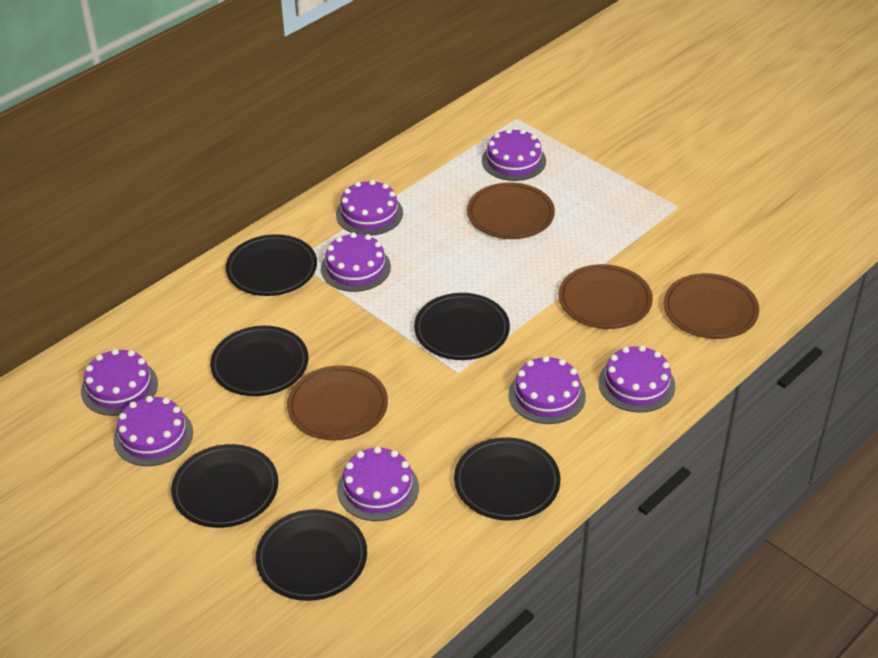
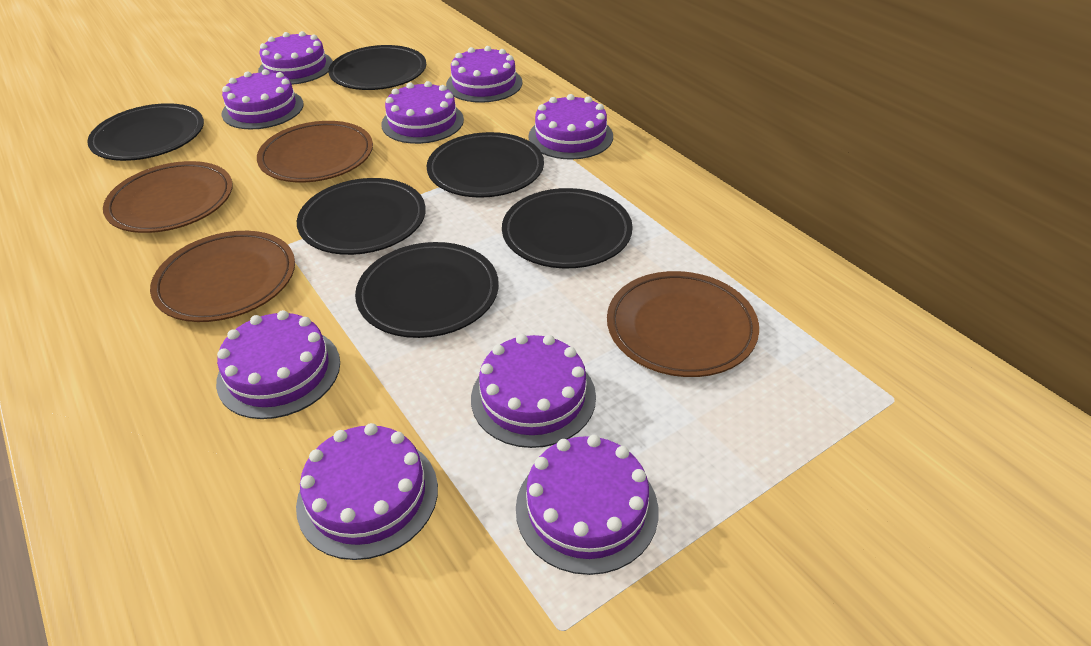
purple cake: 8 -> 9

